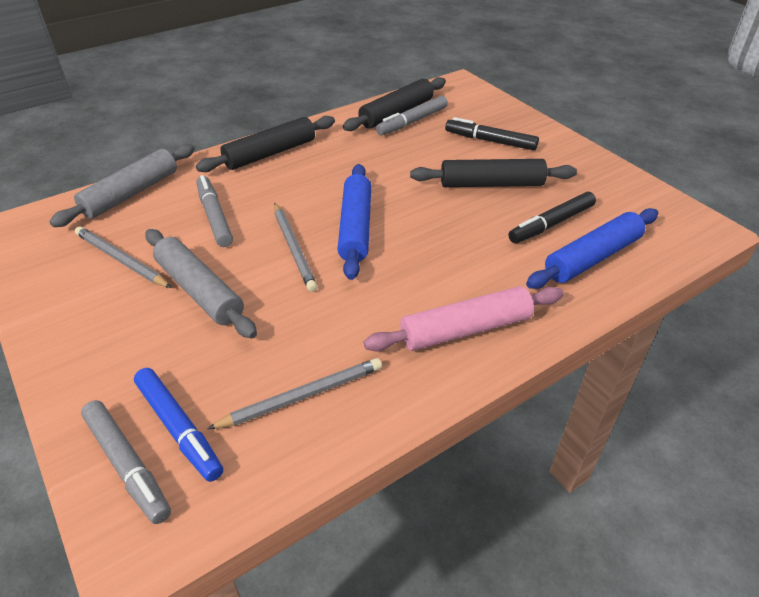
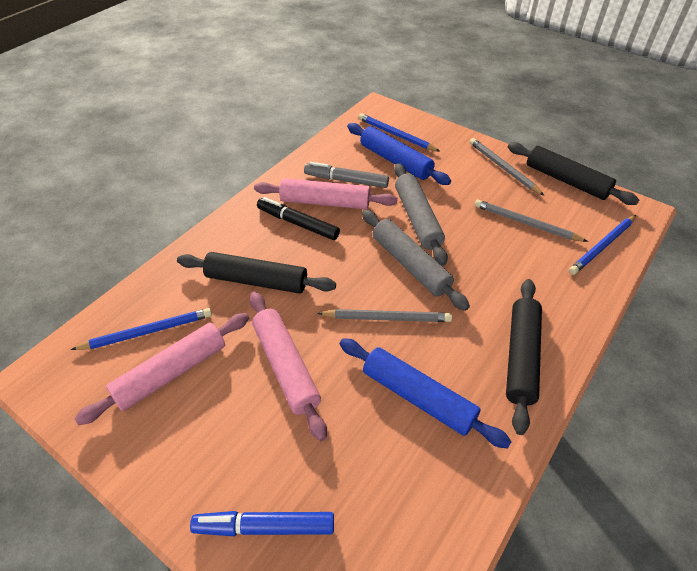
black marker: 2 -> 1
blue pencil: 0 -> 3
grey marker: 3 -> 1
pink rolling pin: 1 -> 3

